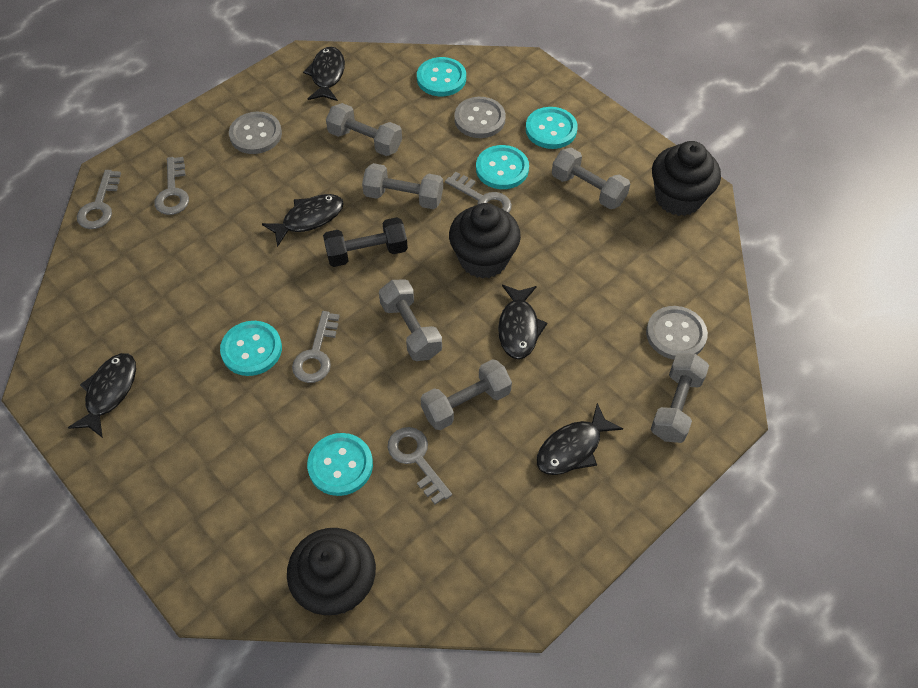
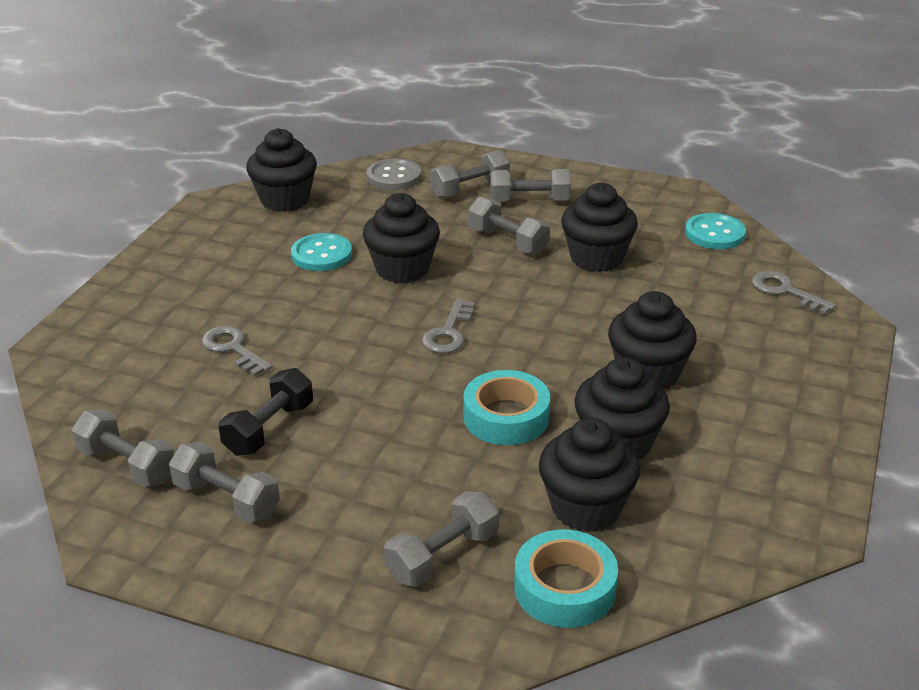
black cupcake: 3 -> 6
black fish: 5 -> 0
grey button: 3 -> 1
grey key: 5 -> 3
turquoise button: 5 -> 2
turquoise tape: 0 -> 2

